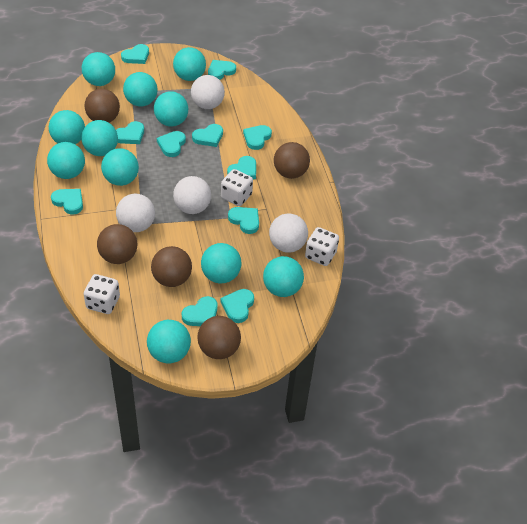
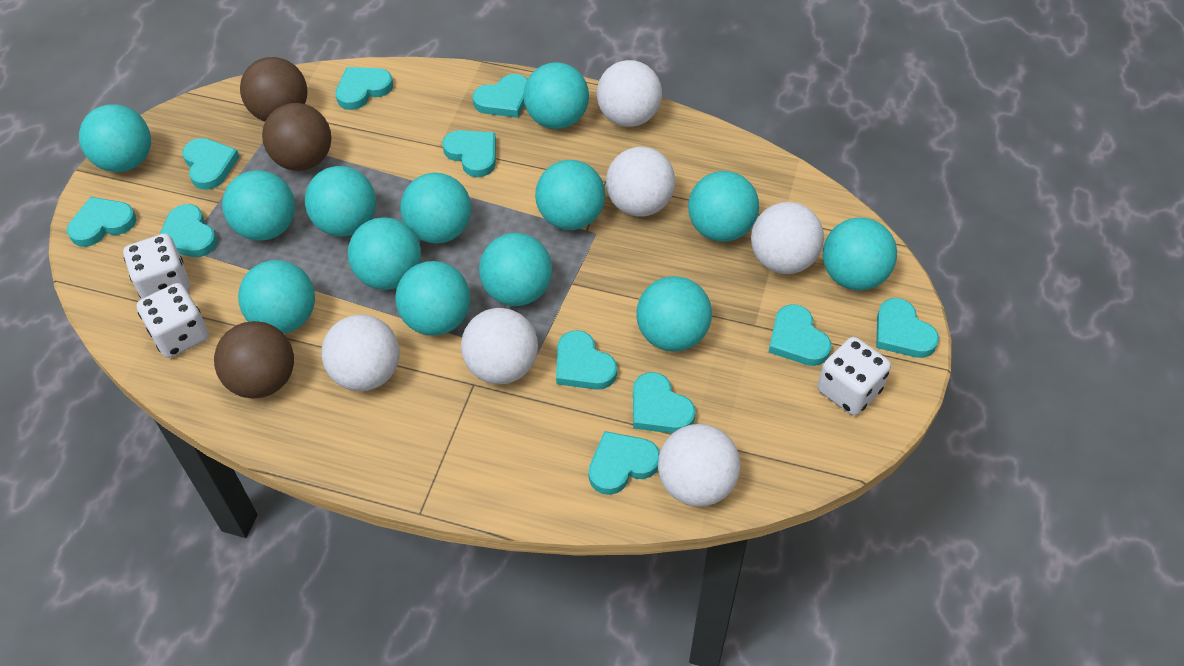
brown ball: 5 -> 3
turquoise ball: 11 -> 13
white ball: 4 -> 6

